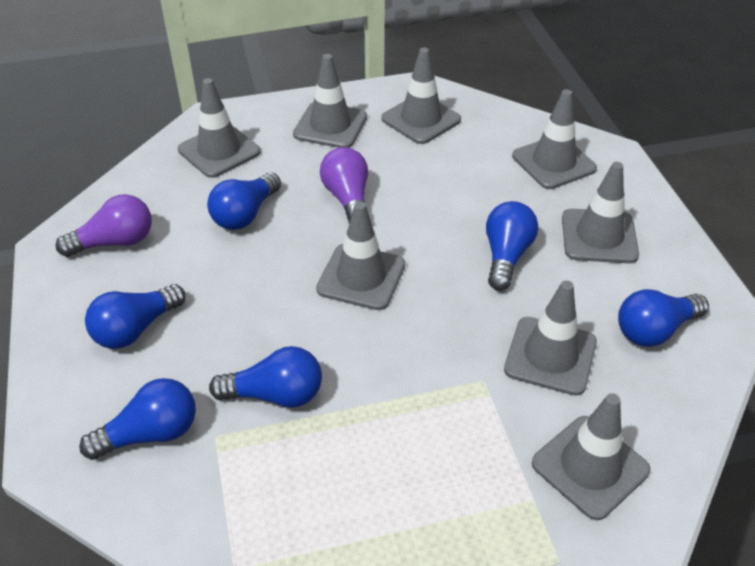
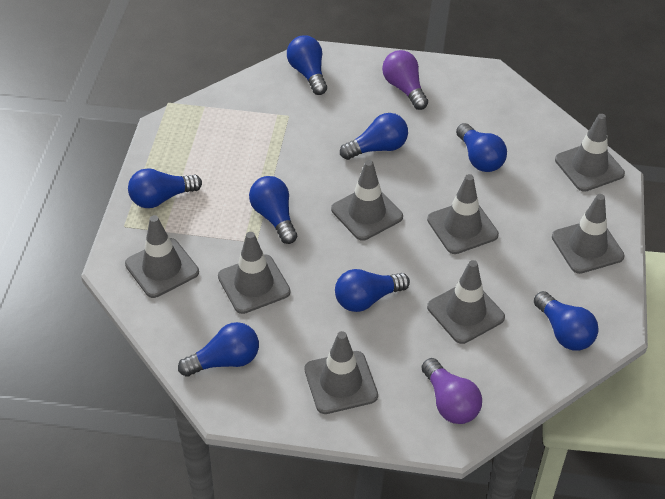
blue light bulb: 6 -> 8

